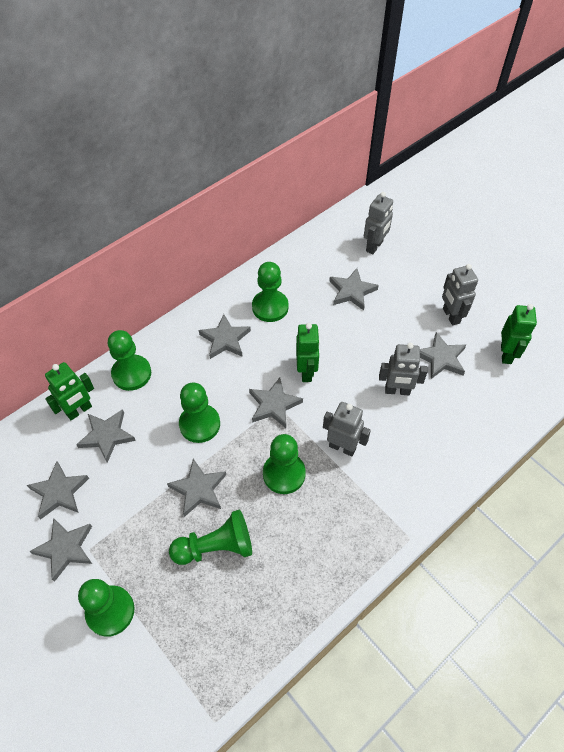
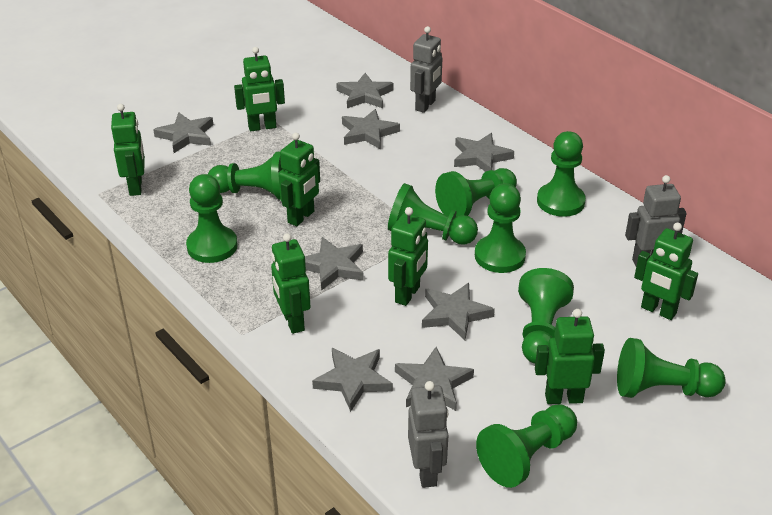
green pawn: 6 -> 9
green robot: 3 -> 7
grey robot: 4 -> 3

